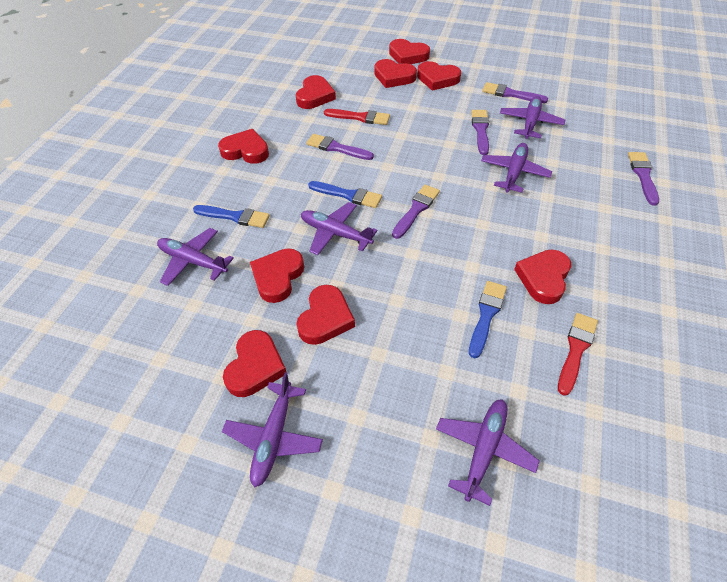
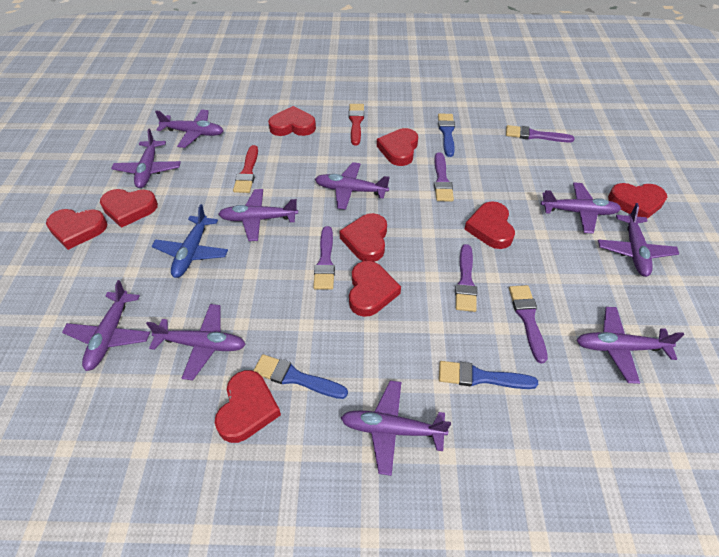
blue plane: 0 -> 1
purple plane: 6 -> 10

